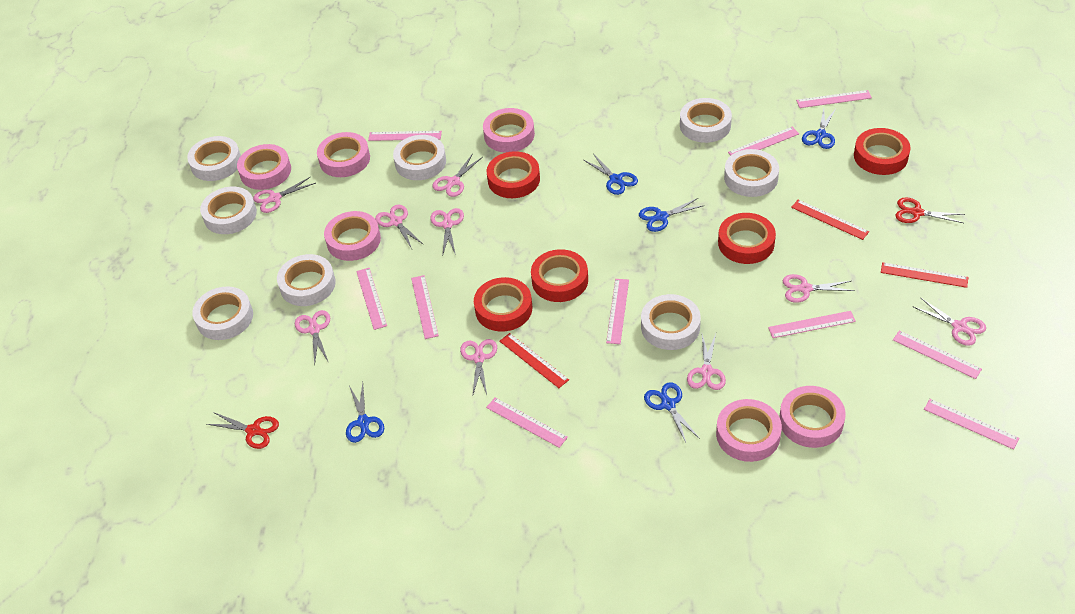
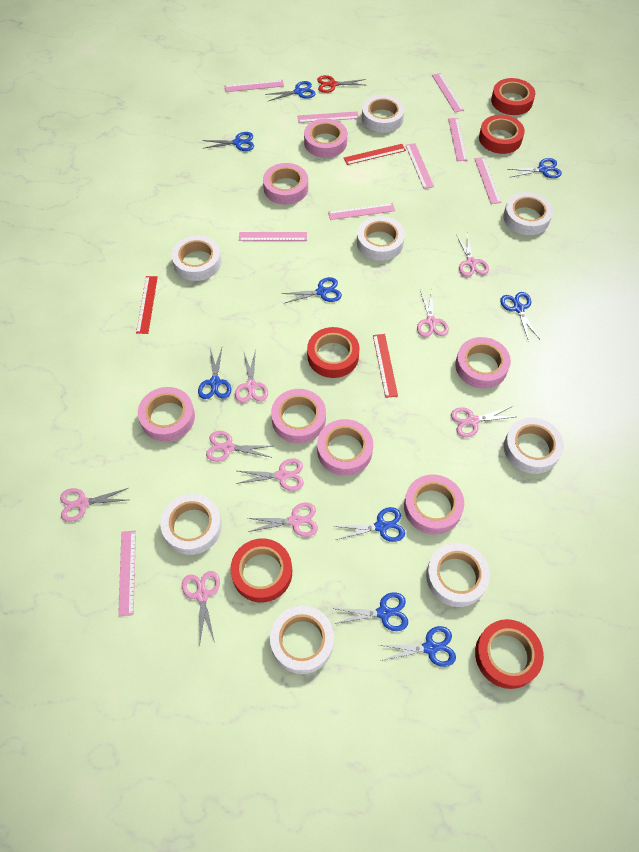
blue scissors: 5 -> 9
pink ruler: 10 -> 9
pink tape: 6 -> 7
red scissors: 2 -> 1

